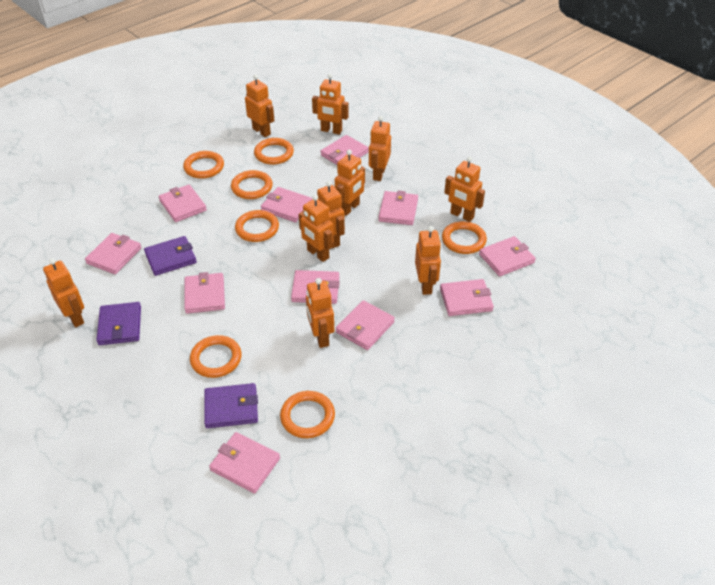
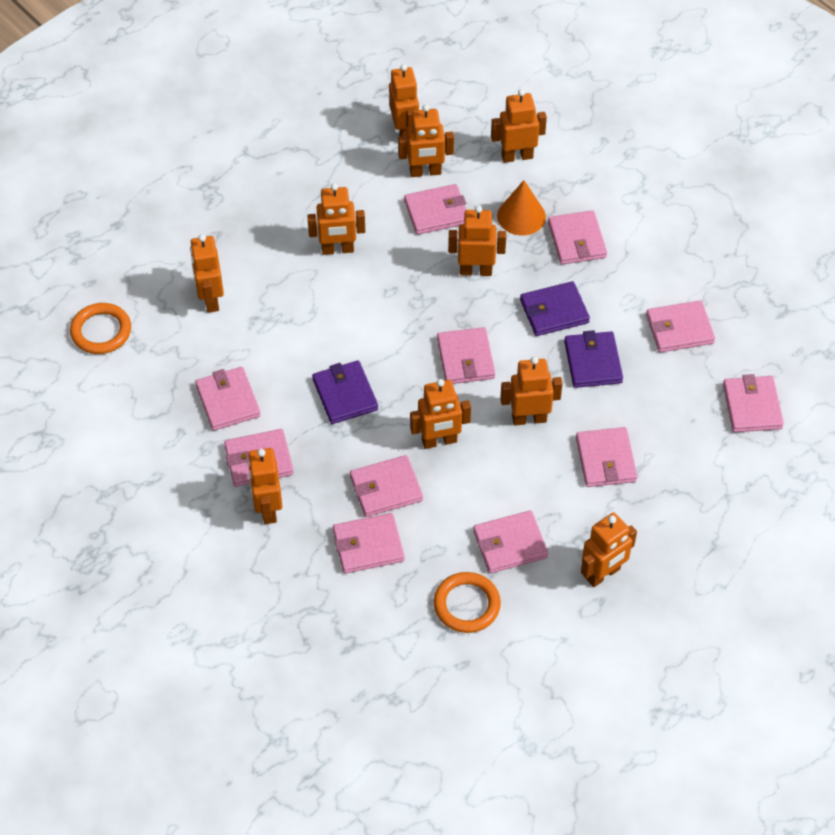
orange cone: 0 -> 1
orange ring: 7 -> 2

